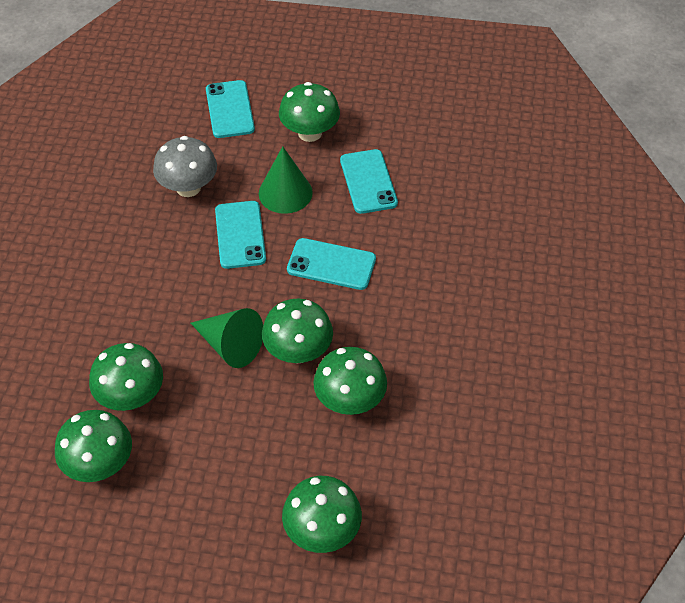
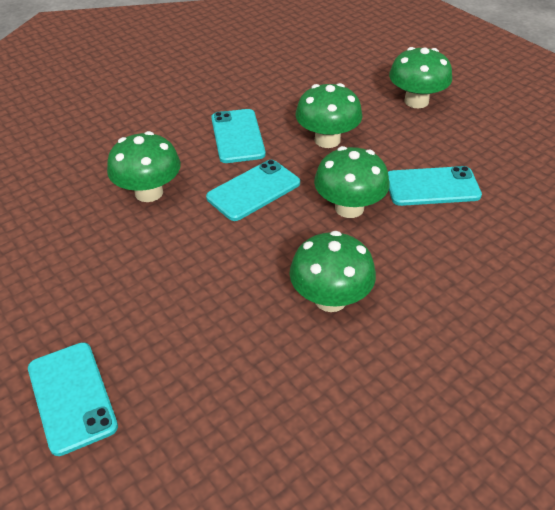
green cone: 2 -> 0
green mushroom: 6 -> 5
grey mushroom: 1 -> 0

